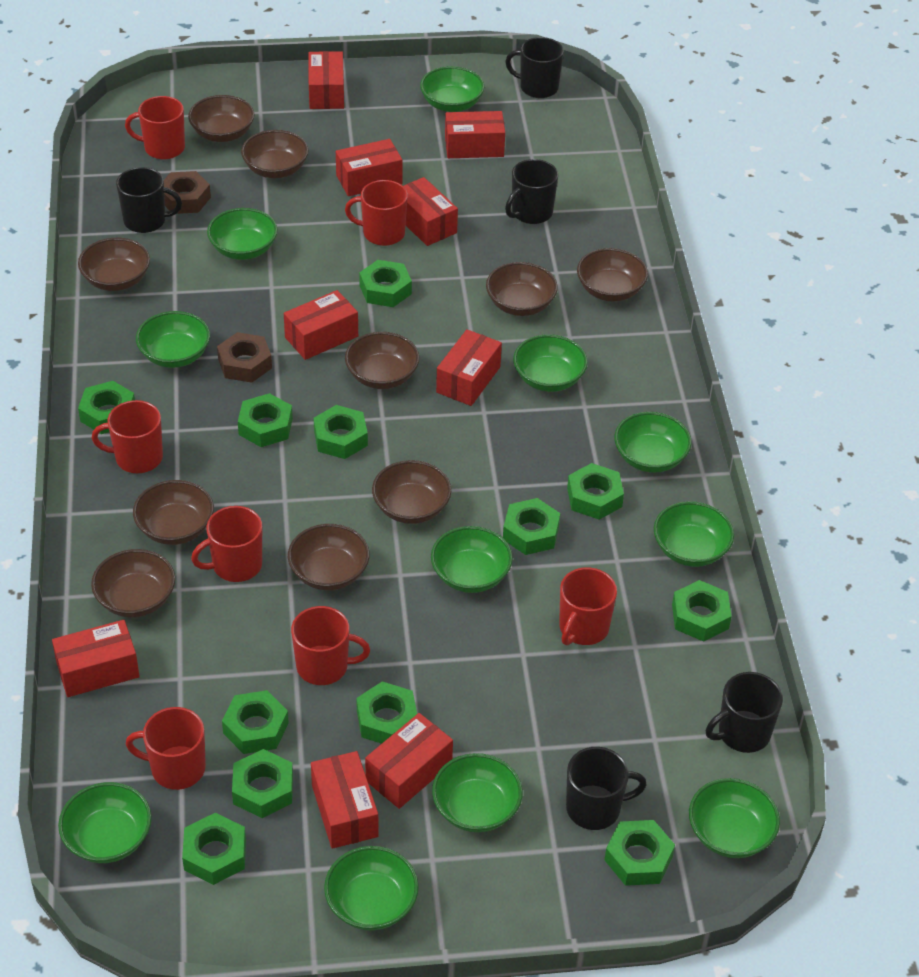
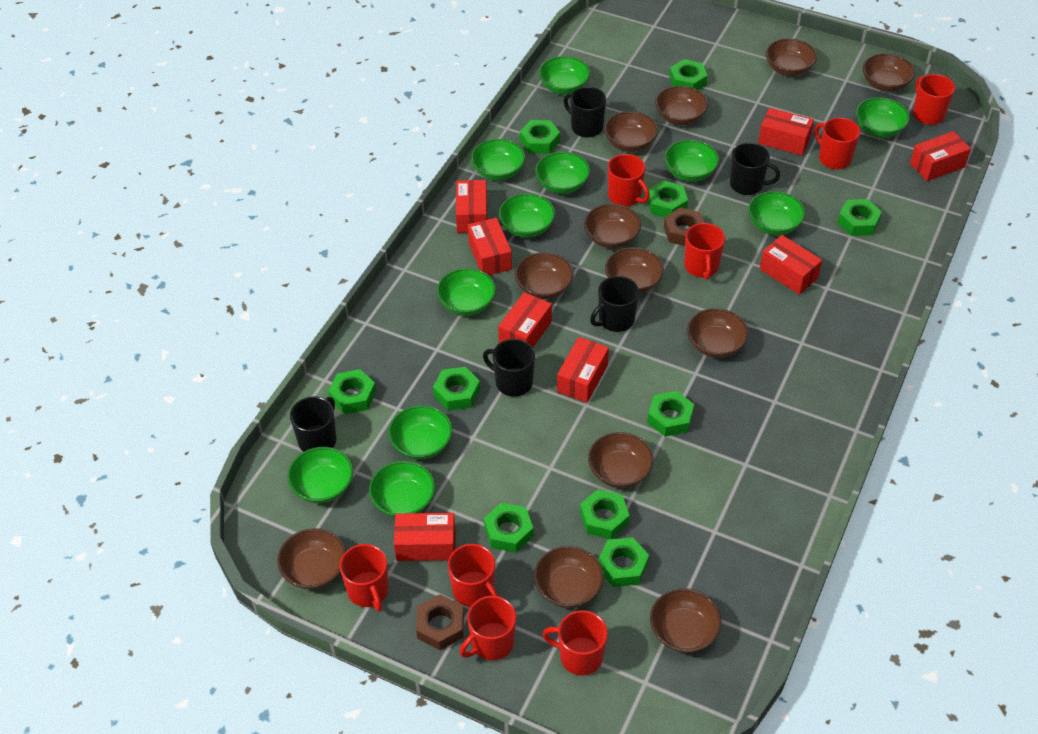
brown bowl: 10 -> 12
green nut: 12 -> 10
red box: 9 -> 8
red mug: 7 -> 8

